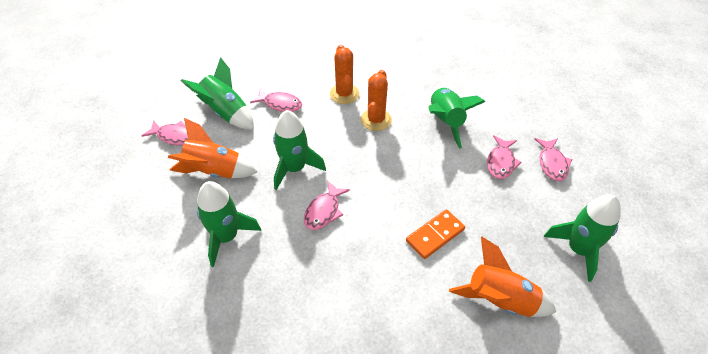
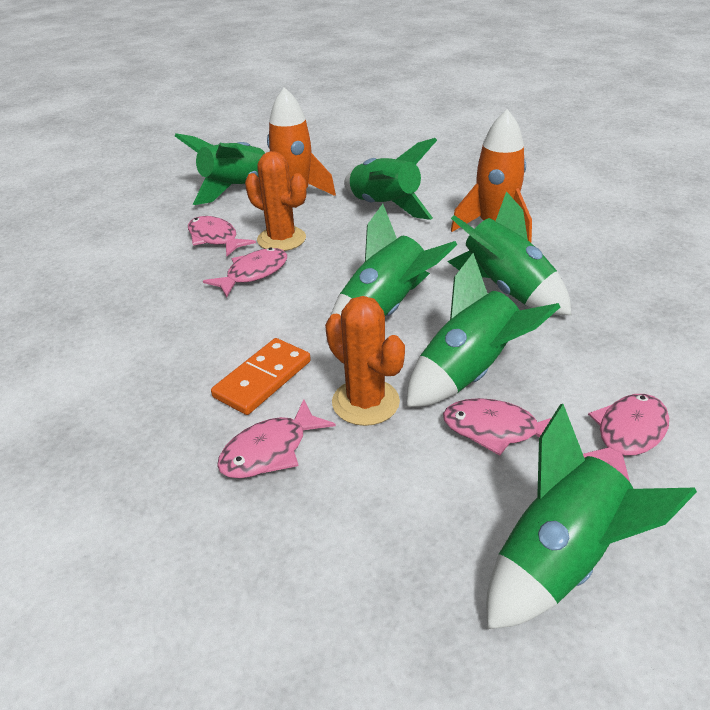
green rocket: 5 -> 6

